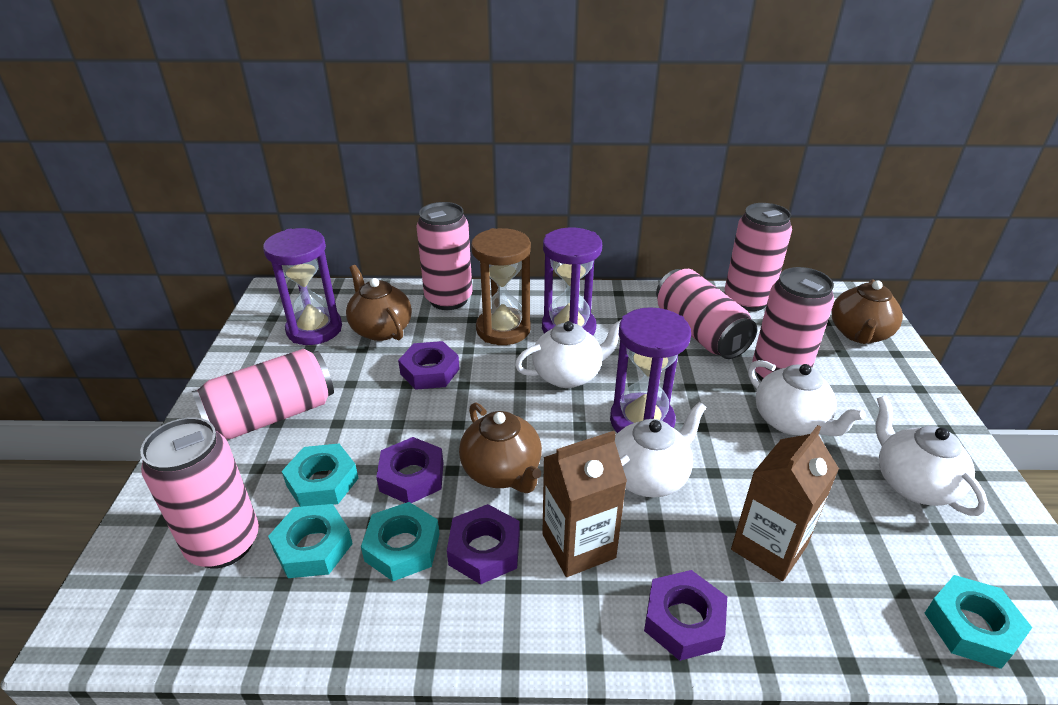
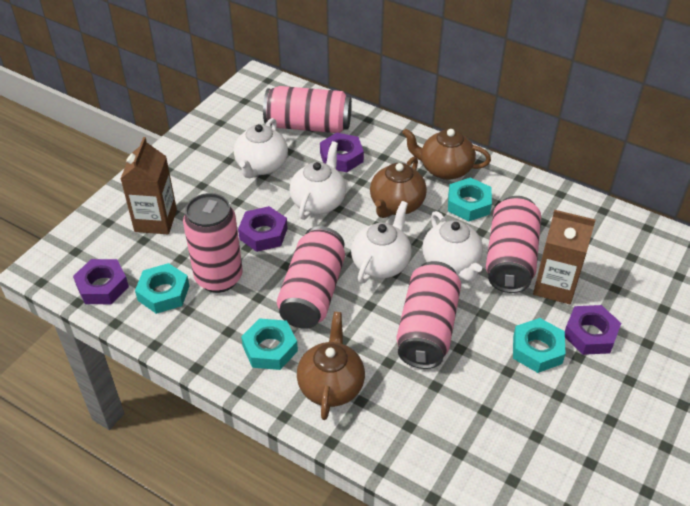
brown hourglass: 1 -> 0
pink can: 6 -> 5
purple hourglass: 3 -> 0

